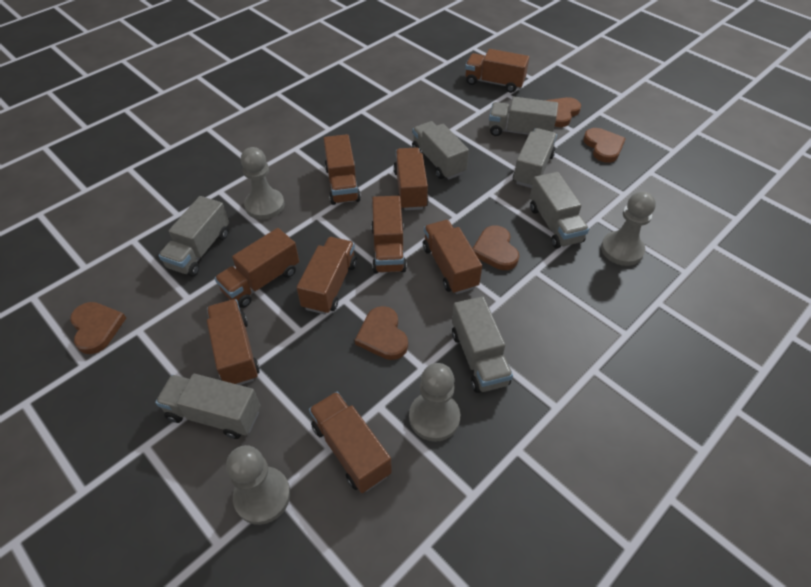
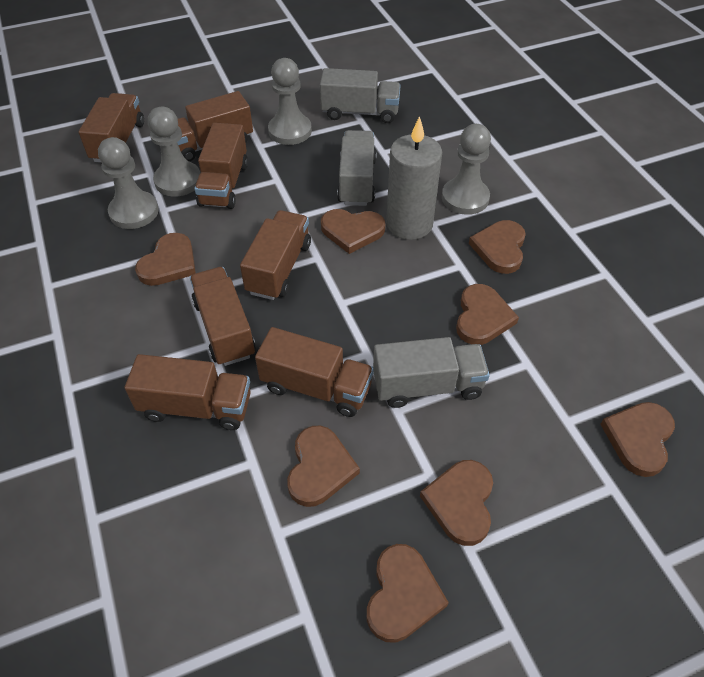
brown heart: 5 -> 8
brown truck: 9 -> 7
grey candle: 0 -> 1
grey truck: 7 -> 3

